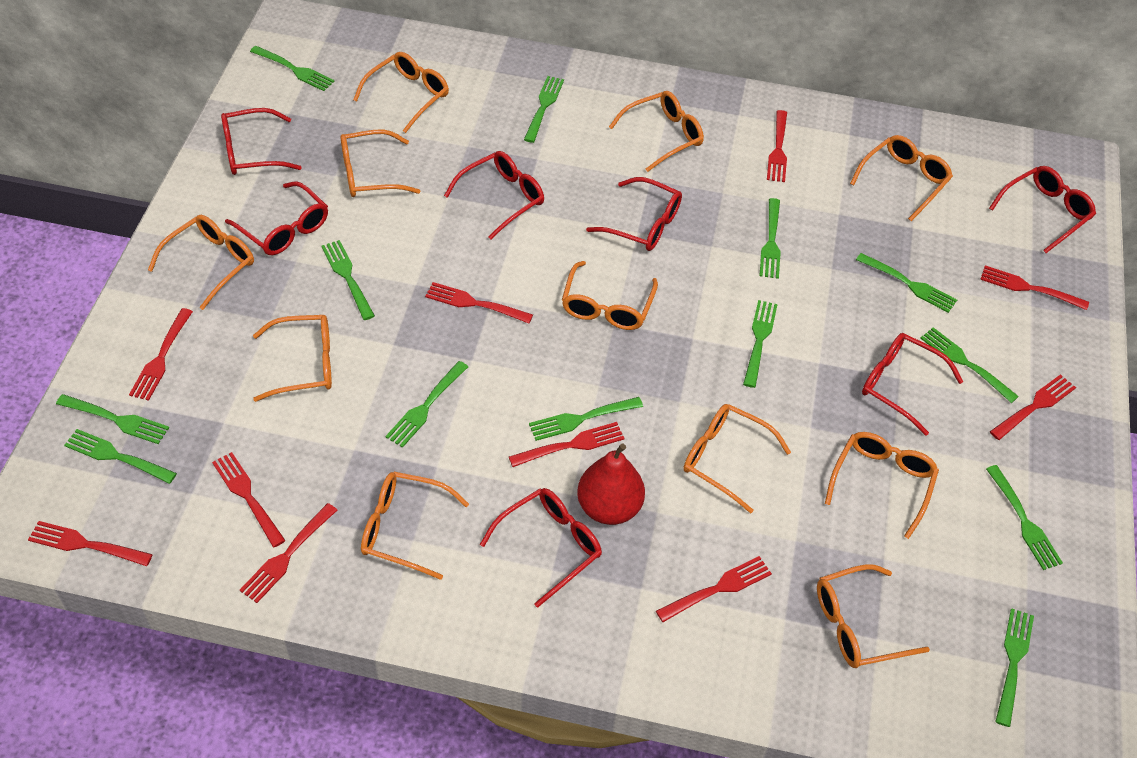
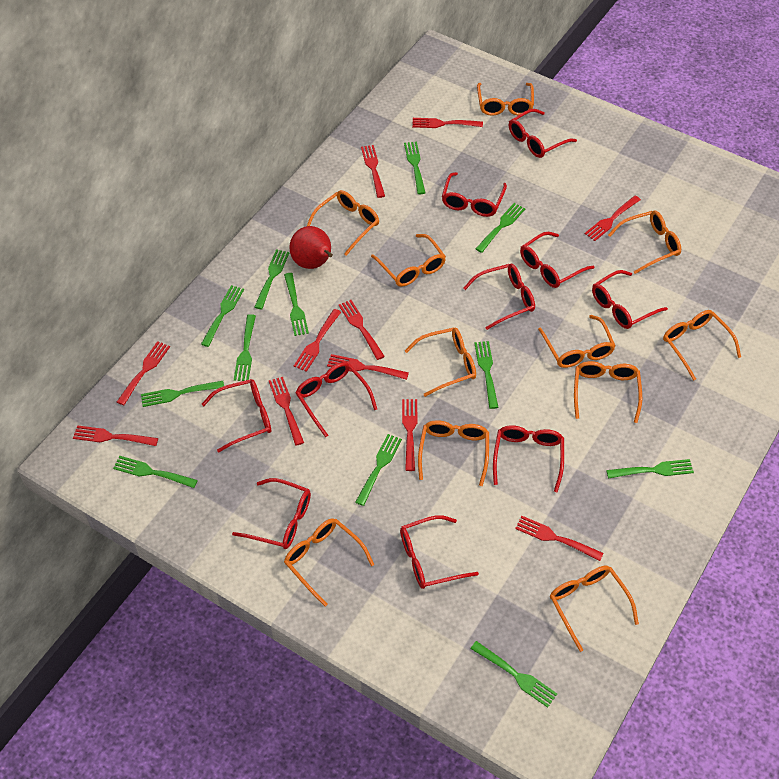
green fork: 13 -> 12
red fork: 10 -> 11
red glasses: 7 -> 10

